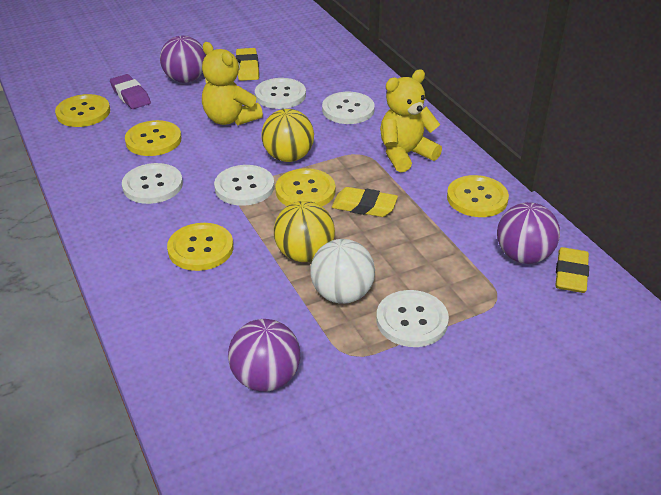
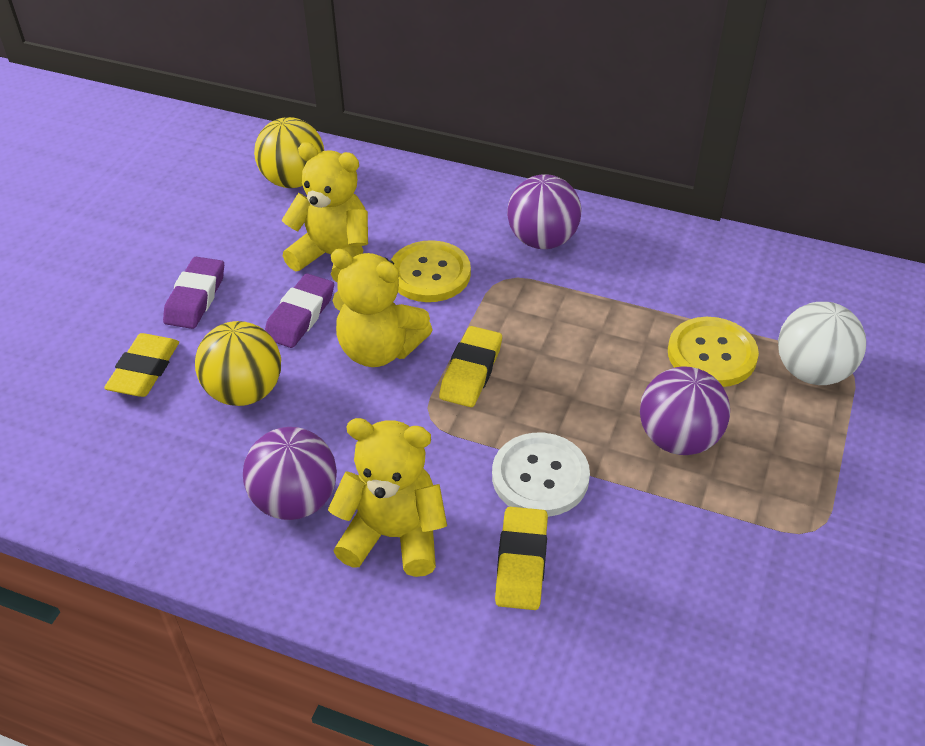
purple eraser: 1 -> 2
white button: 5 -> 1
yellow button: 5 -> 2
yellow teddy bear: 2 -> 3

